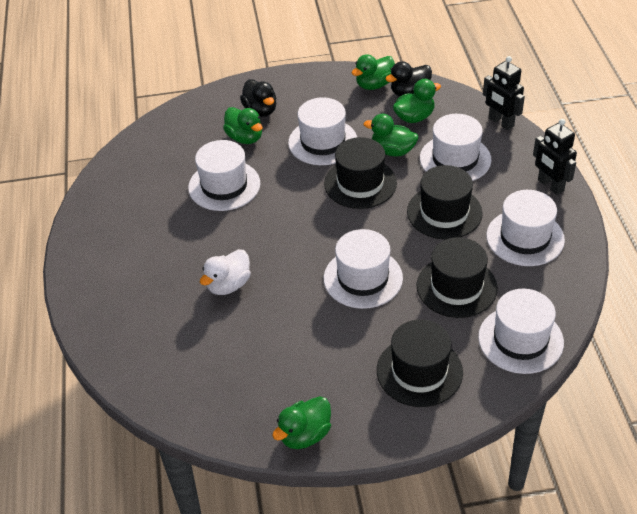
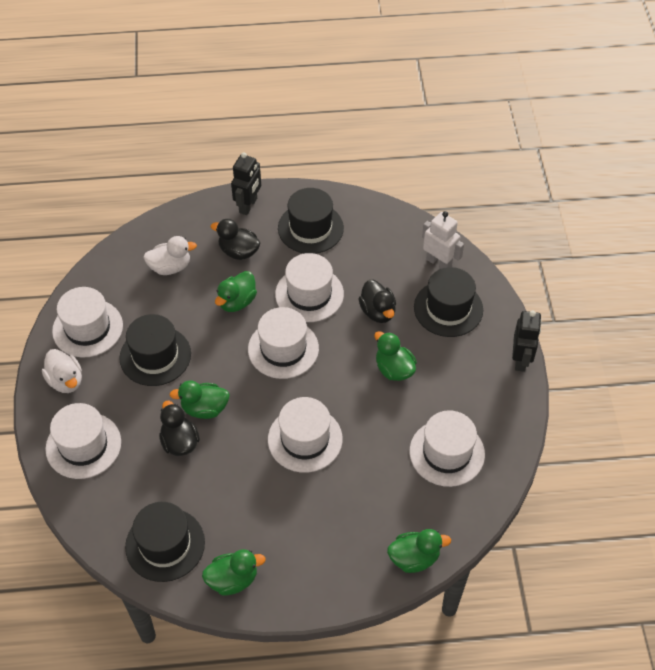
black duck: 2 -> 3
white duck: 1 -> 2
white robot: 0 -> 1

